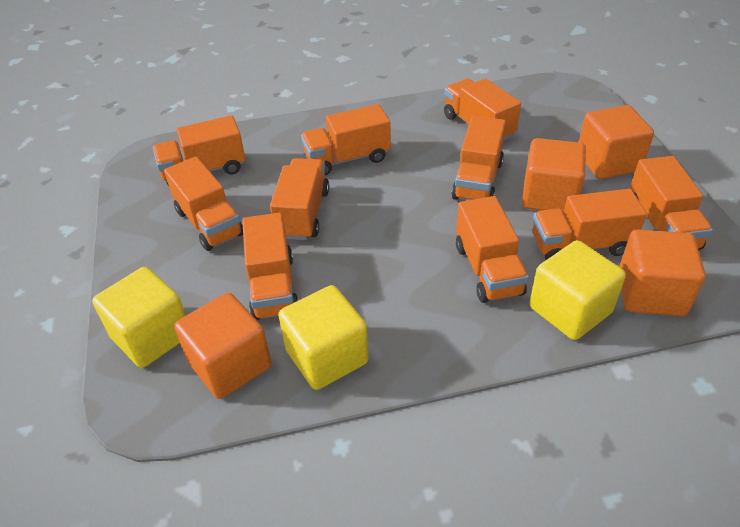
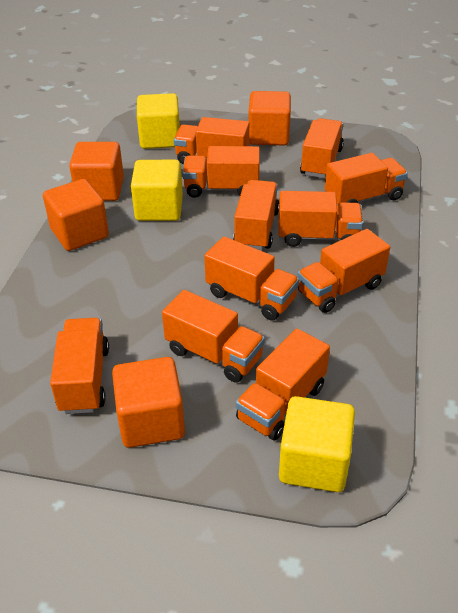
orange truck: 10 -> 11

